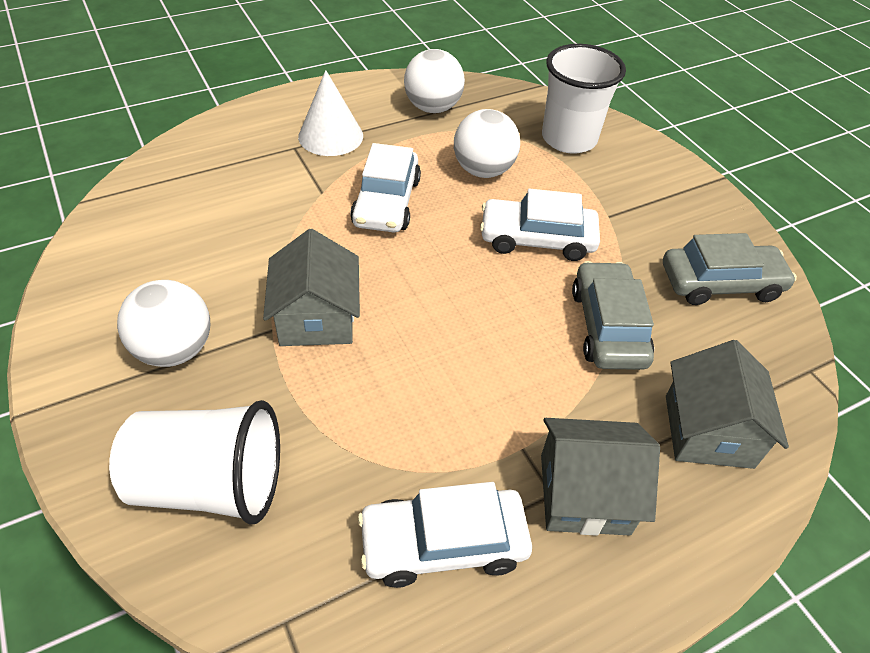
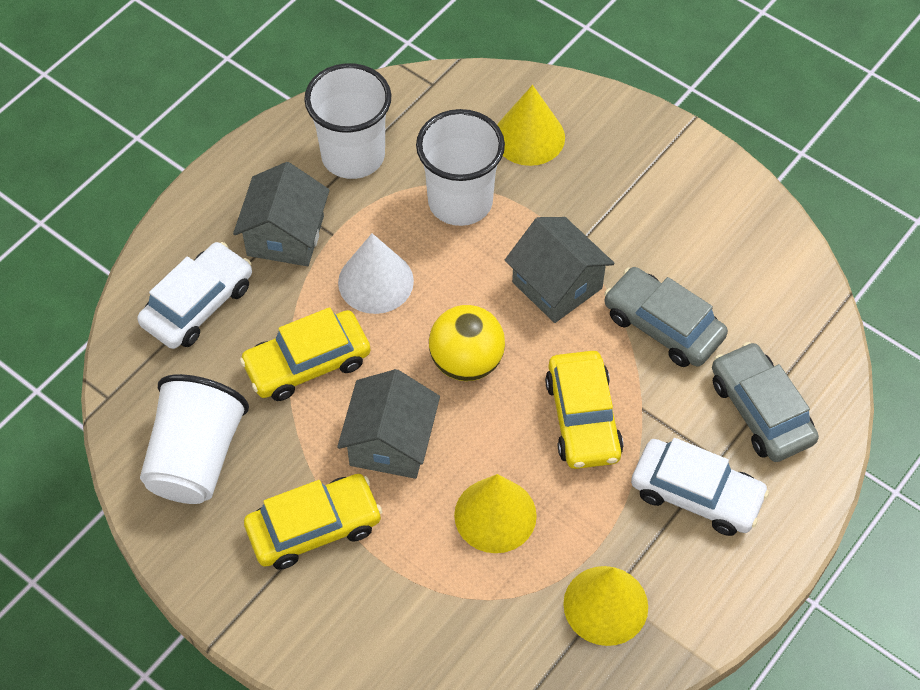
white ball: 3 -> 0
white car: 3 -> 2
white cup: 2 -> 3
yellow ball: 0 -> 1
yellow car: 0 -> 3
yellow cone: 0 -> 3

